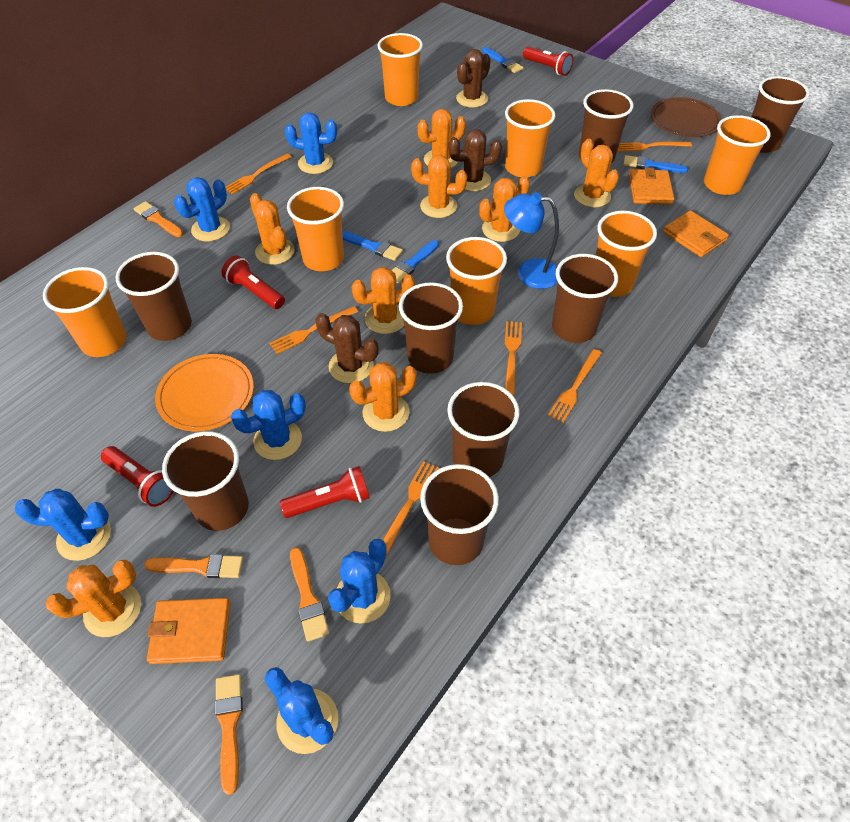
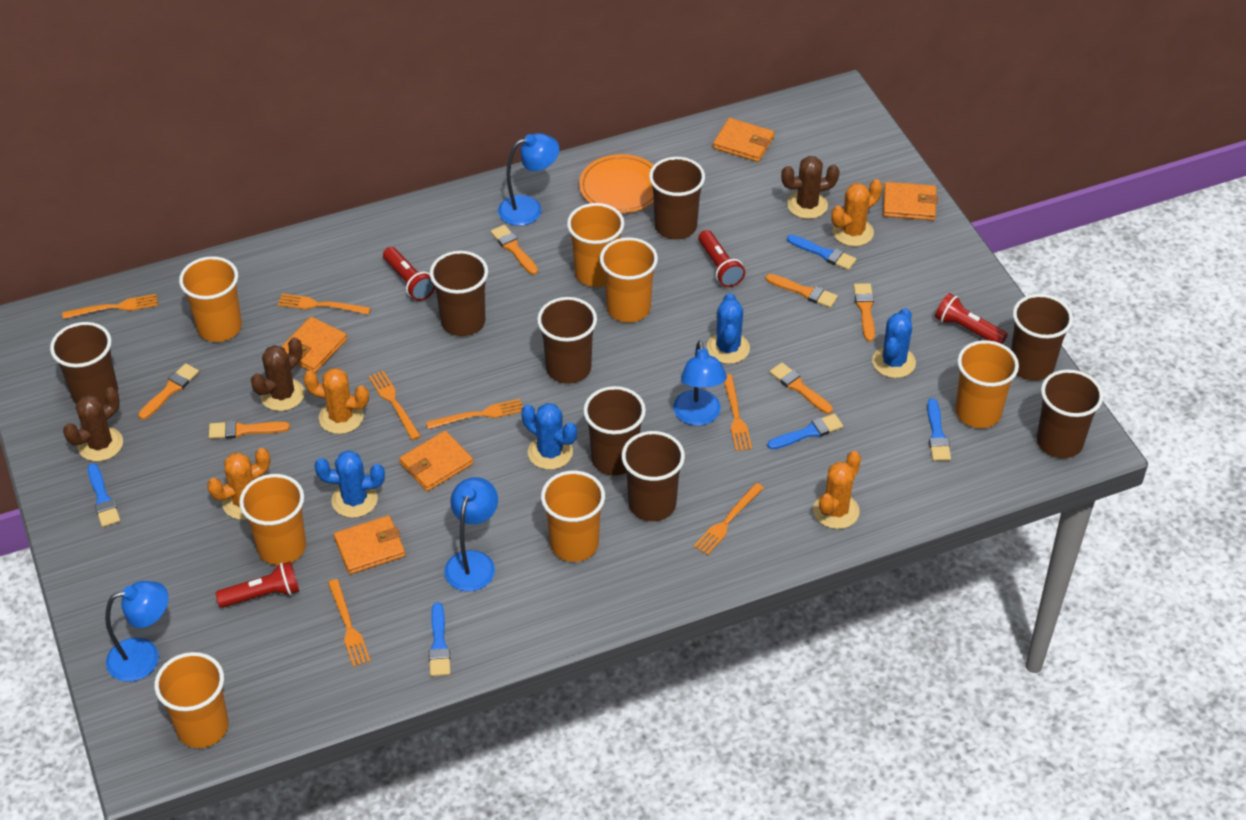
blue brush: 4 -> 5
blue cactus: 6 -> 4
blue lamp: 1 -> 4
brown plate: 1 -> 0
orange brush: 4 -> 6
orange cactus: 8 -> 4
orange fork: 6 -> 7
orange wallet: 3 -> 5

